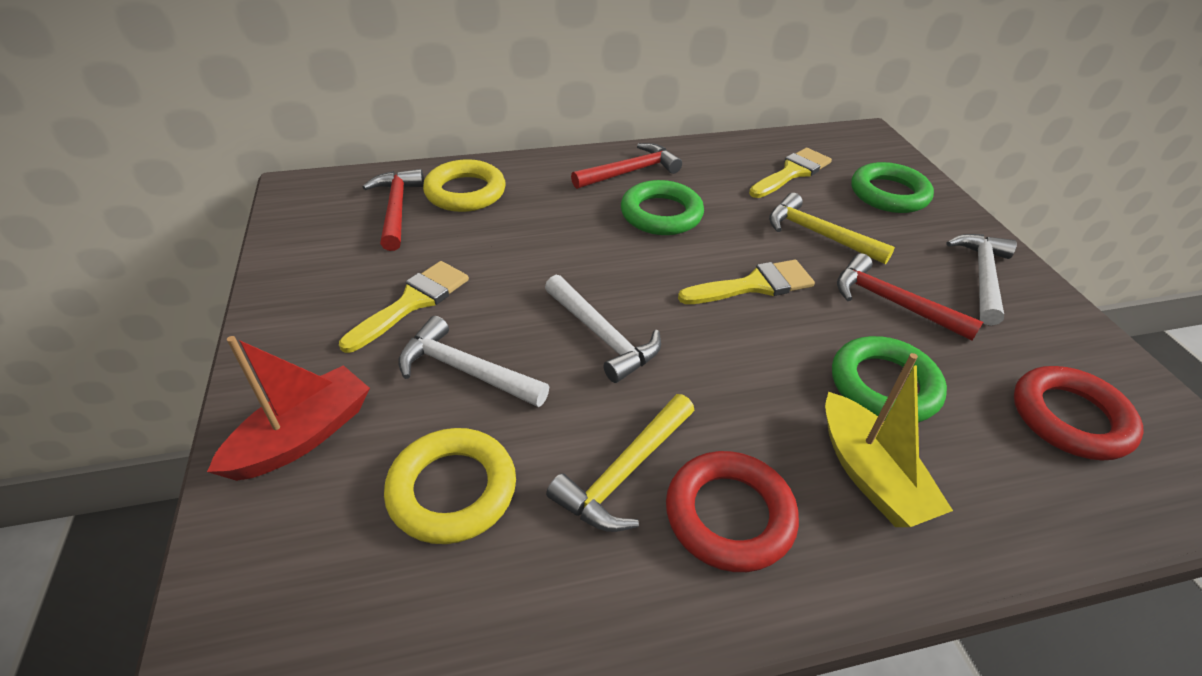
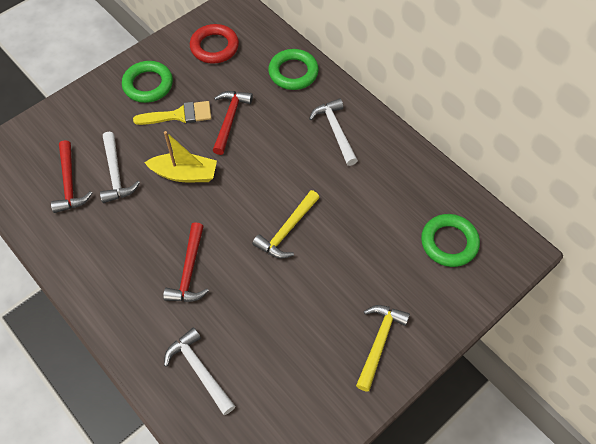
red boat: 1 -> 0
red ring: 2 -> 1
yellow brush: 3 -> 1
yellow ring: 2 -> 0

